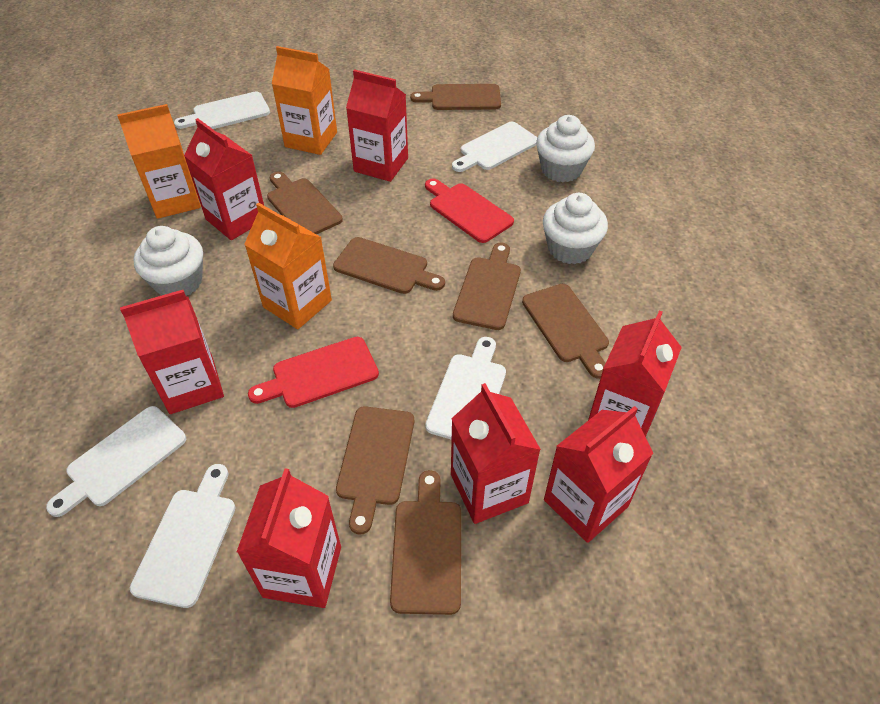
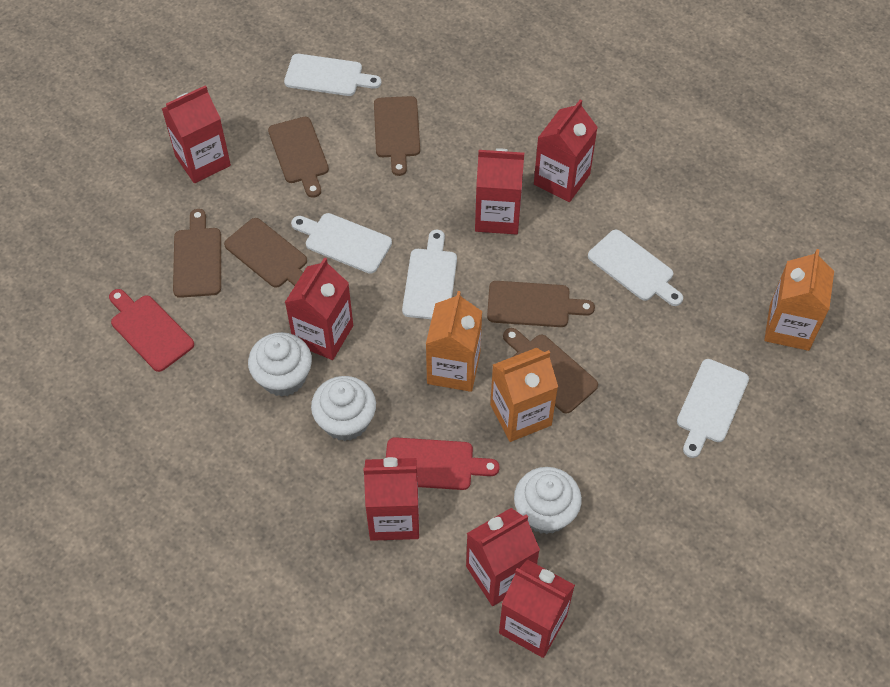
brown cutting board: 7 -> 6

